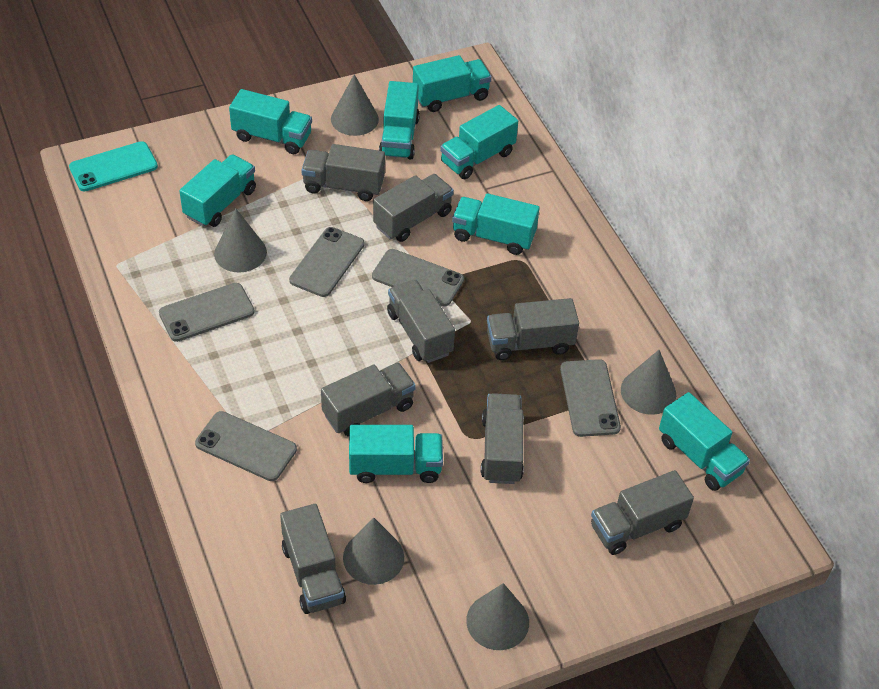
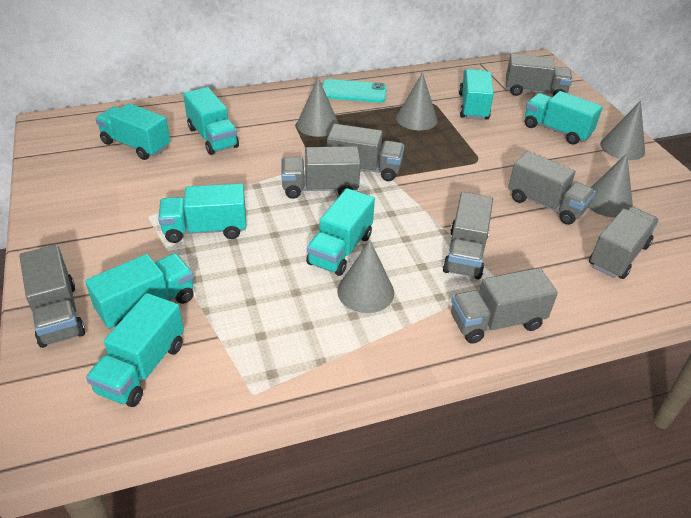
grey phone: 5 -> 0

